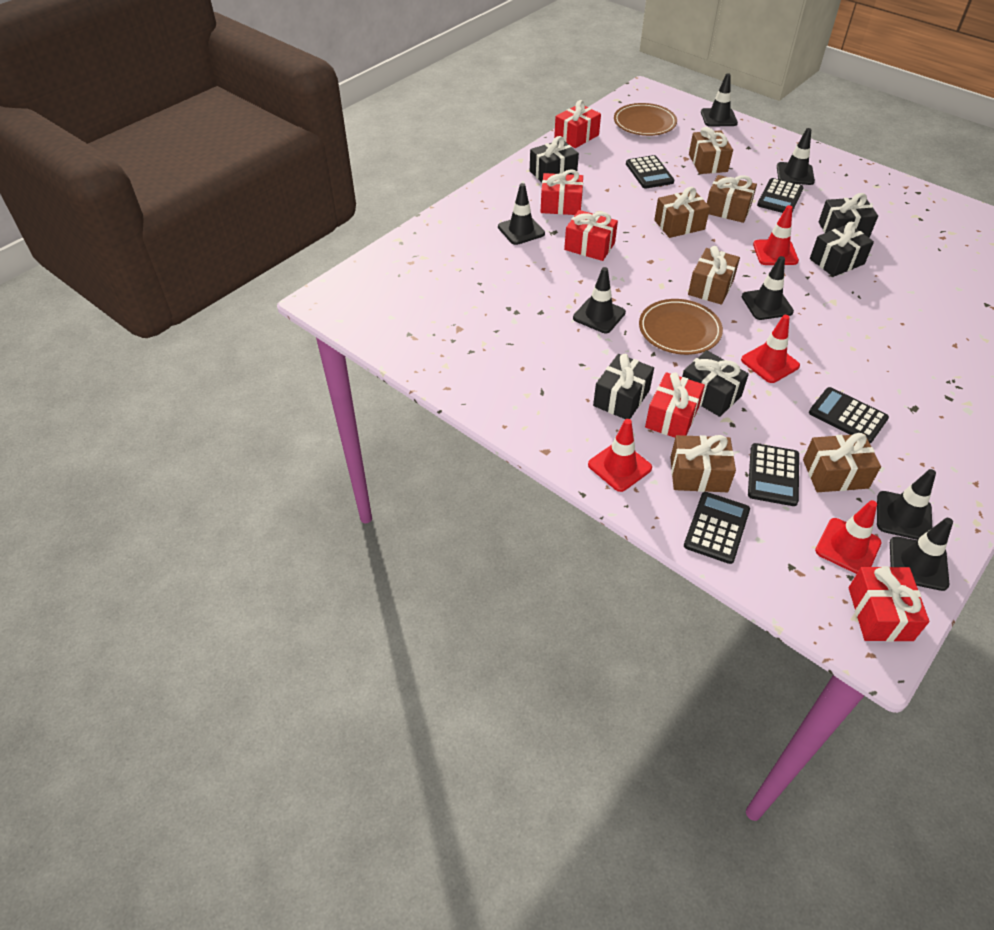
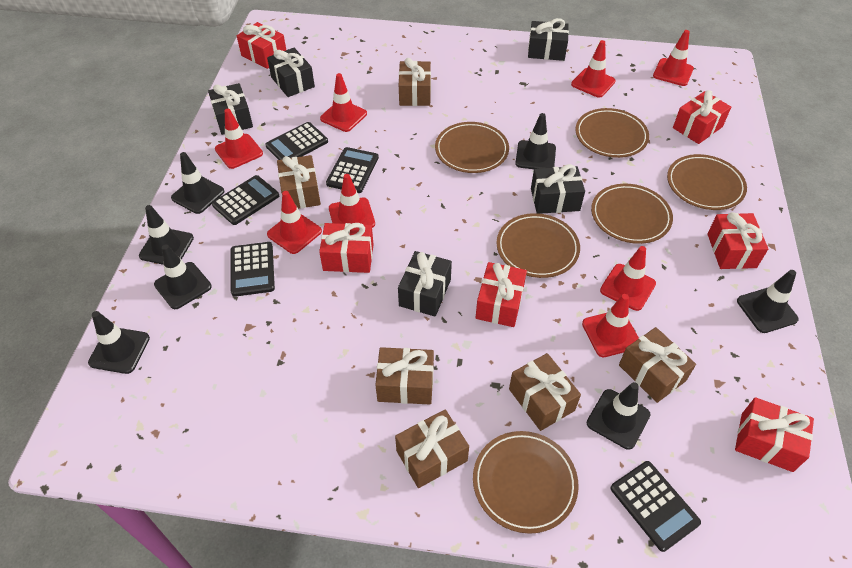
brown plate: 2 -> 6
red gift: 5 -> 6
red traffic cone: 4 -> 8

